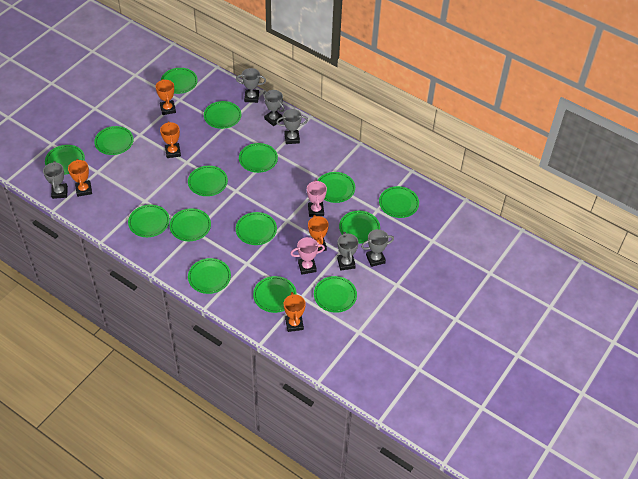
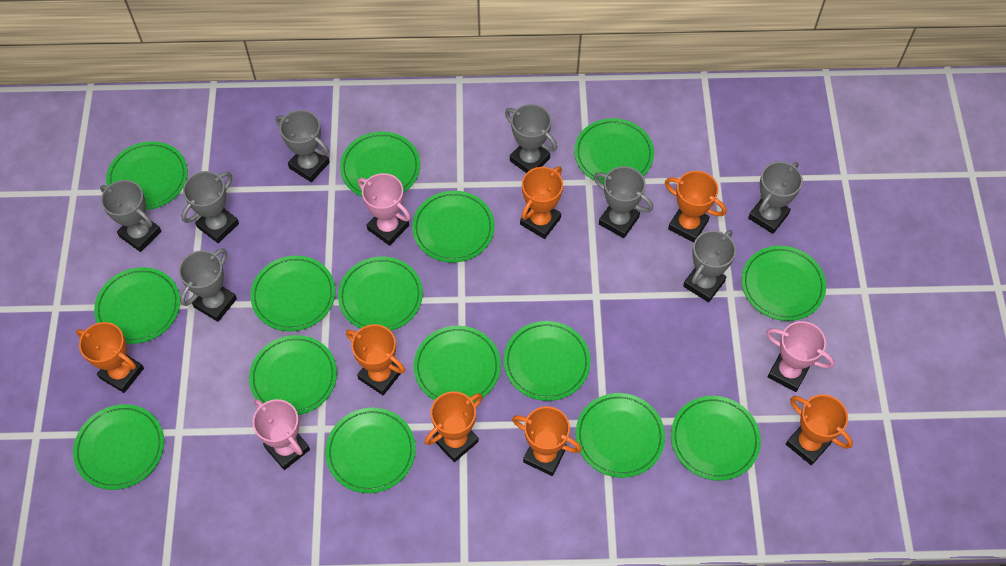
grey trophy: 6 -> 8
orange trophy: 5 -> 7
pink trophy: 2 -> 3

